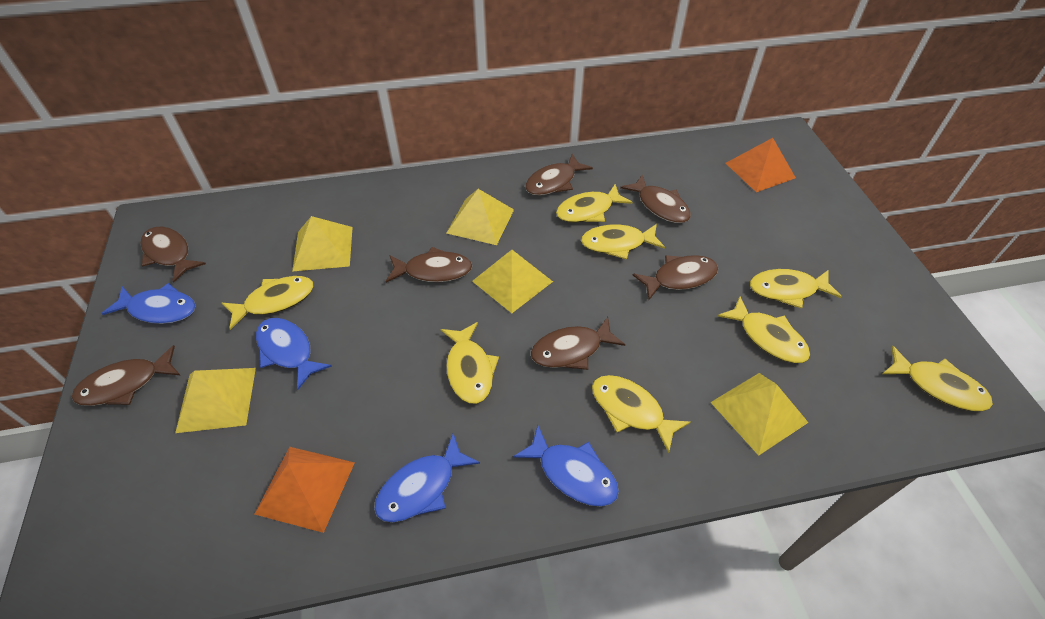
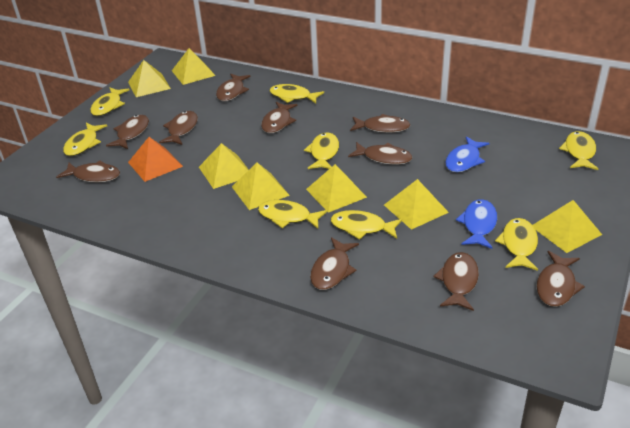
blue fish: 4 -> 2
brown fish: 7 -> 10
orange pyramid: 2 -> 1
yellow pyramid: 5 -> 7

